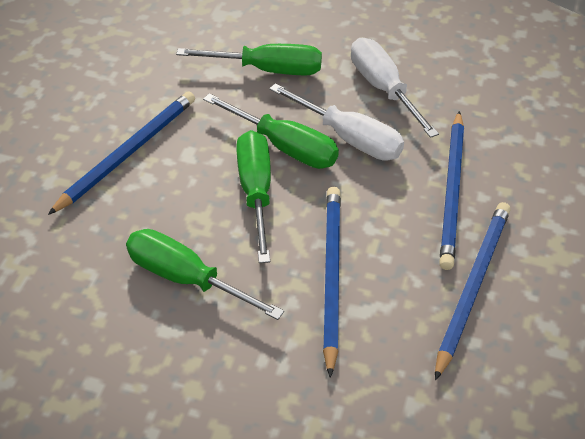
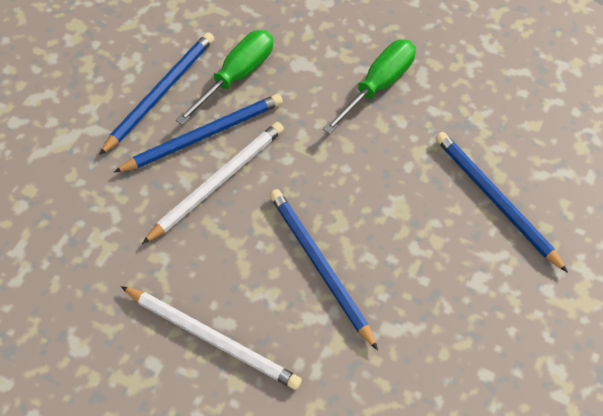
green screwdriver: 4 -> 2
white pencil: 0 -> 2
white screwdriver: 2 -> 0

